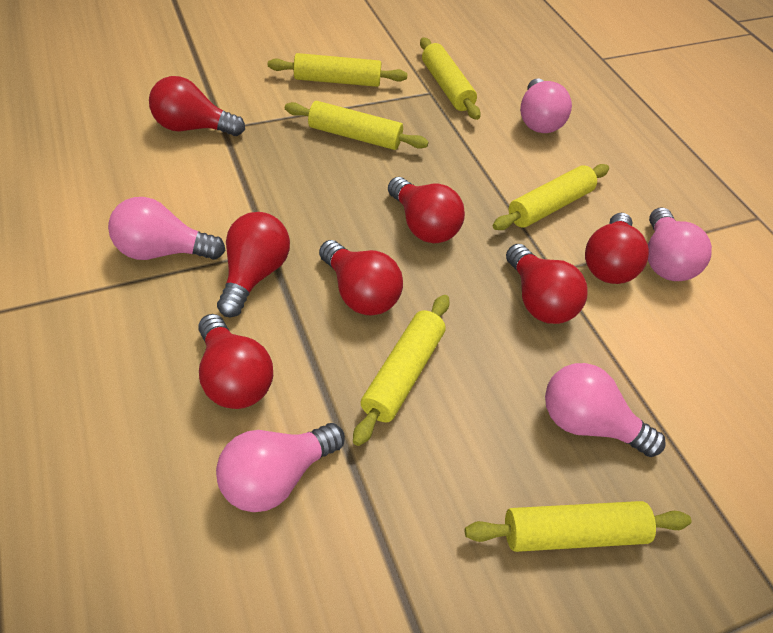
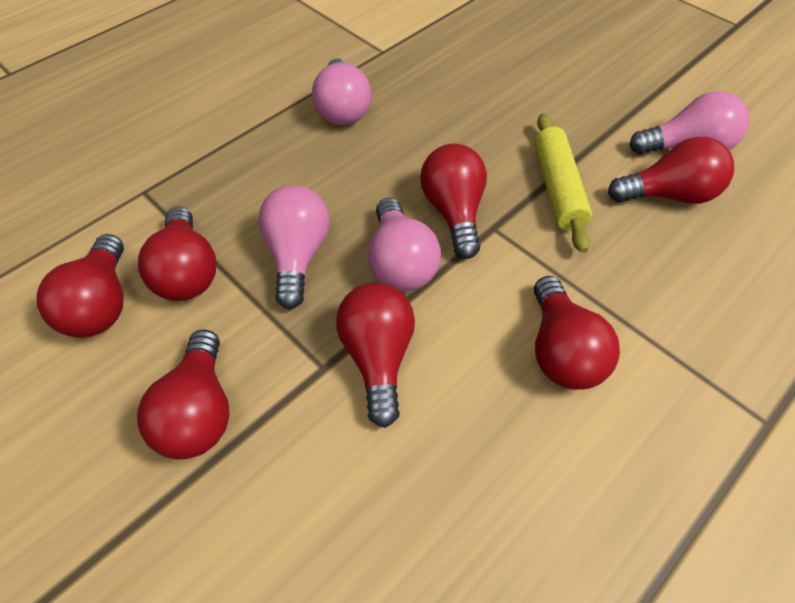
pink light bulb: 5 -> 4
yellow rolling pin: 6 -> 1

